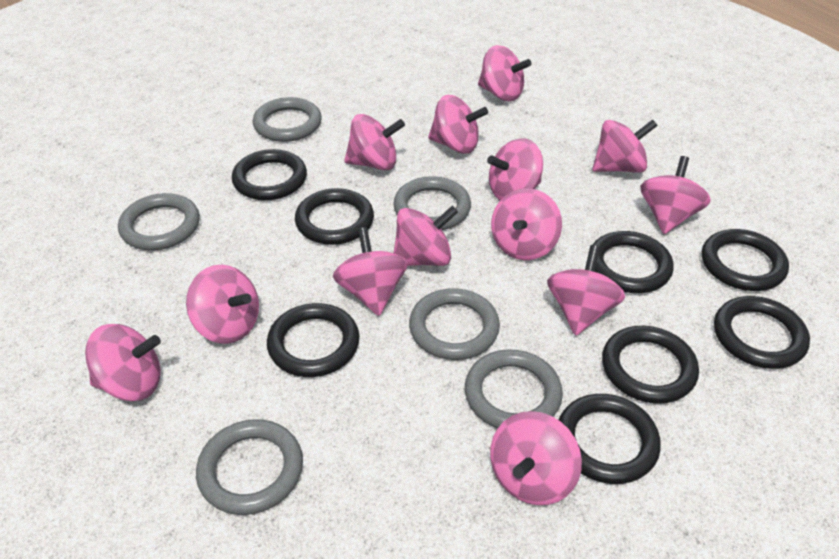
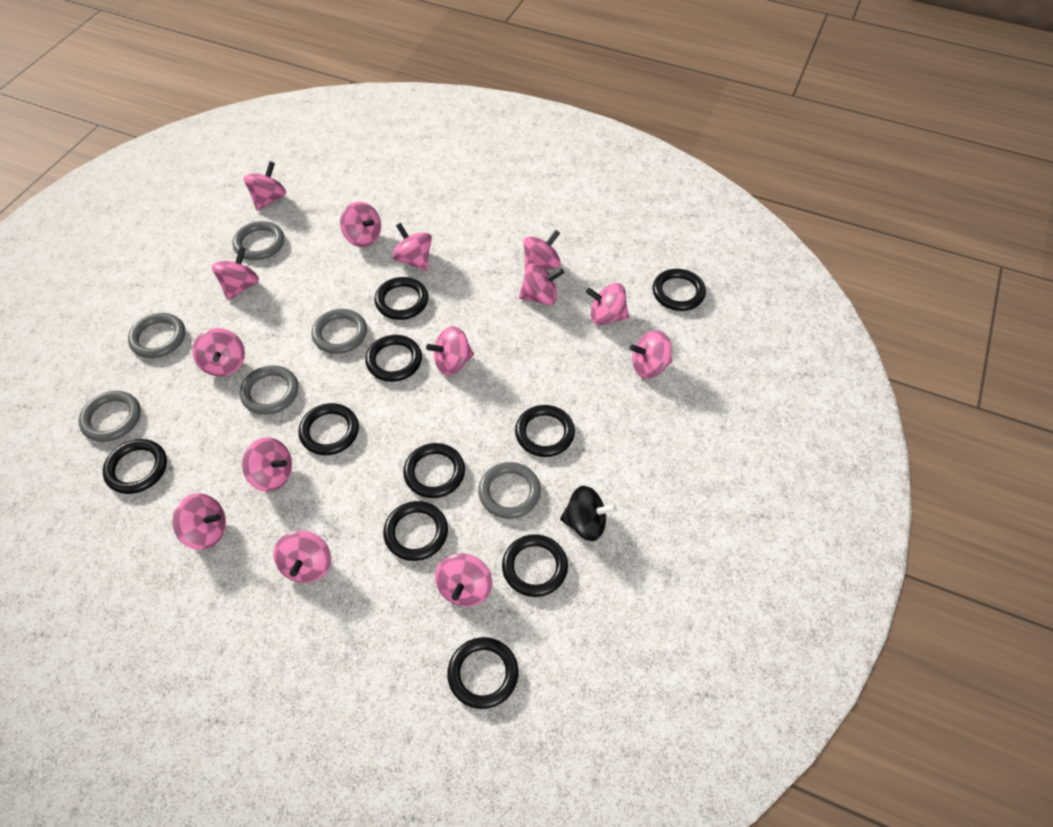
black ring: 8 -> 10
black spinning top: 0 -> 1
pink spinning top: 13 -> 14

